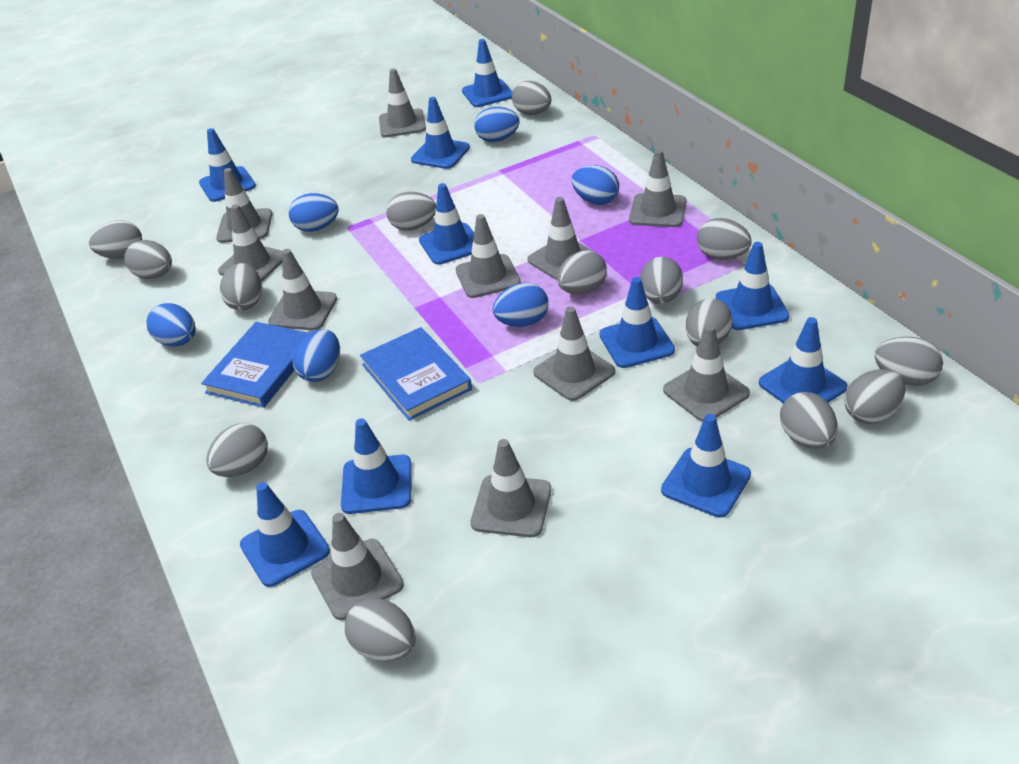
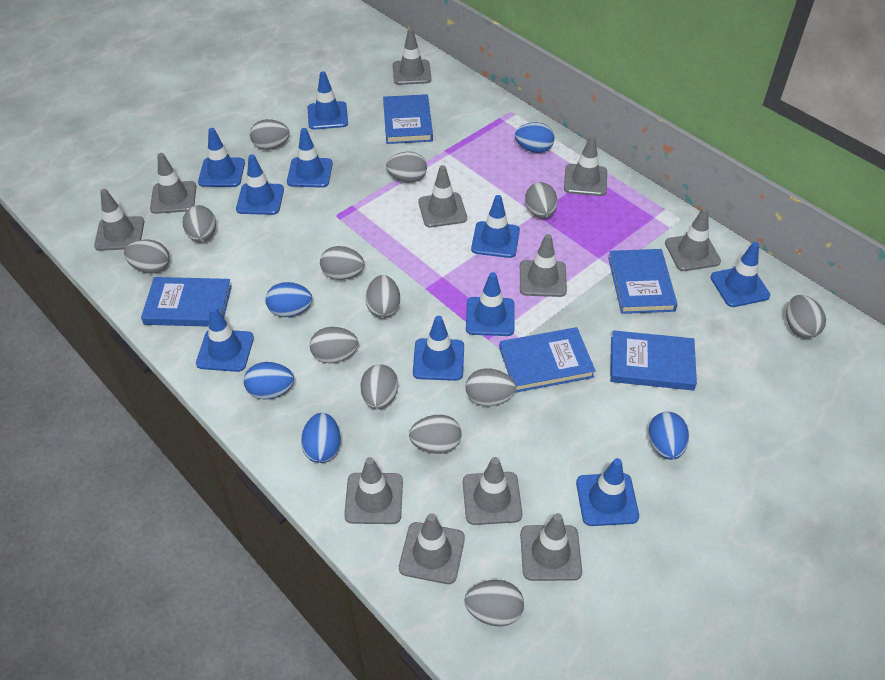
blue book: 2 -> 5
blue egg: 6 -> 5
grey egg: 14 -> 13

